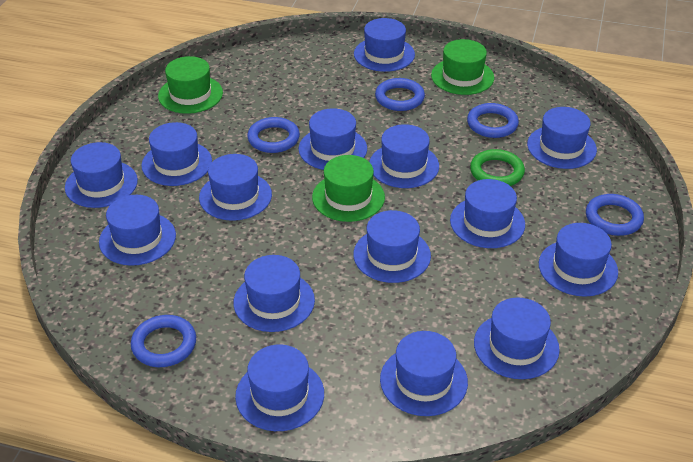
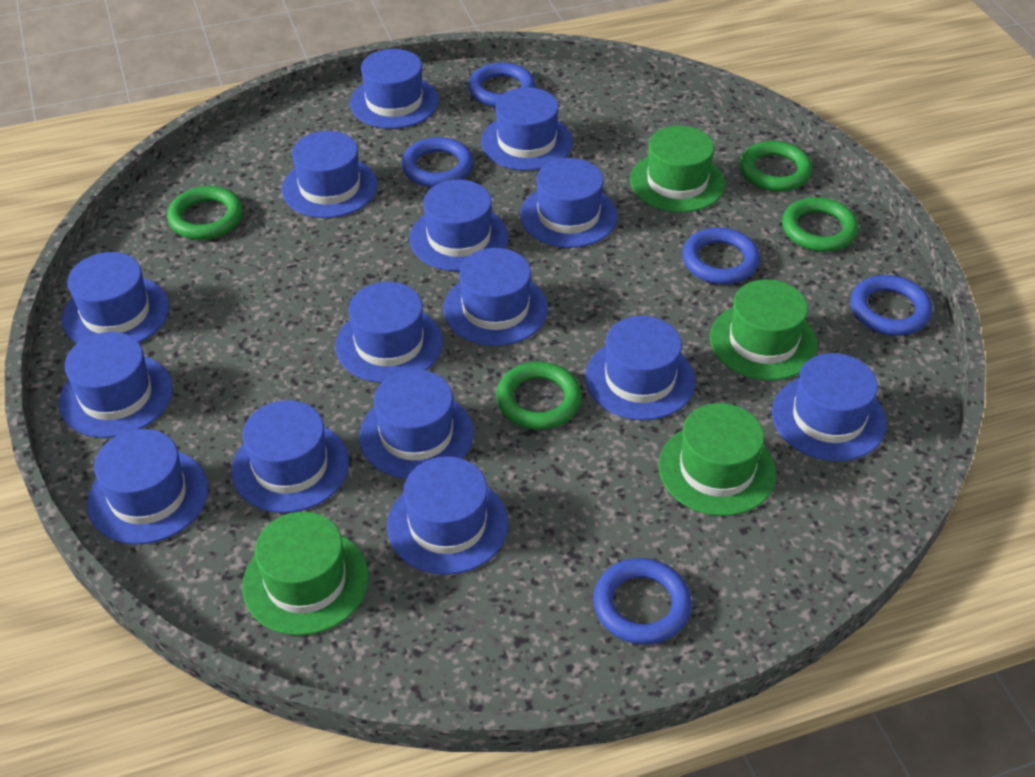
green hat: 3 -> 4
green ring: 1 -> 4

